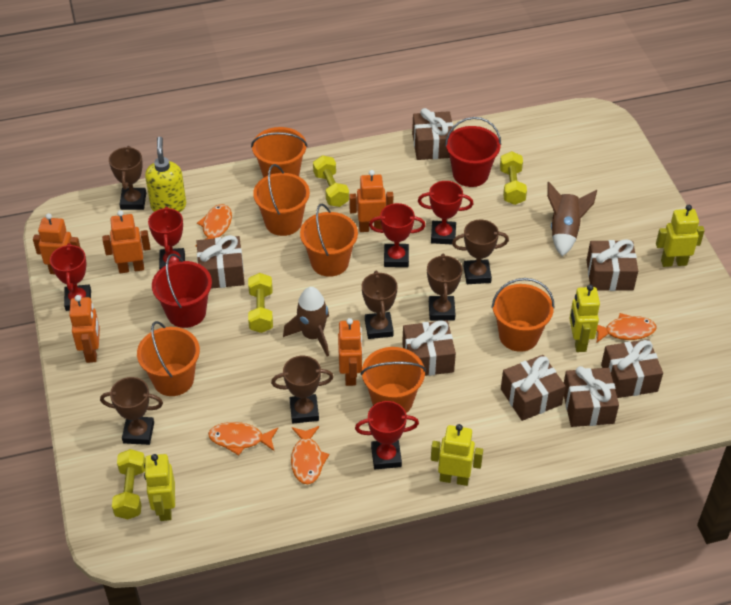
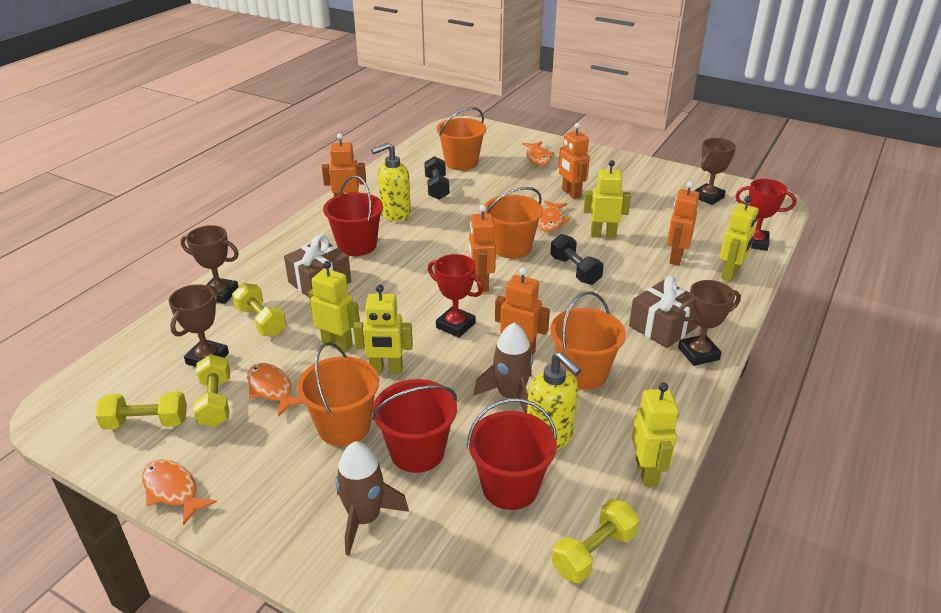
black dumbbell: 0 -> 2
brown gift: 7 -> 2
brown trophy: 6 -> 4
orange bucket: 6 -> 4
red bucket: 2 -> 3
red trophy: 5 -> 2
yellow robot: 4 -> 5
yellow soap dispenser: 1 -> 2

